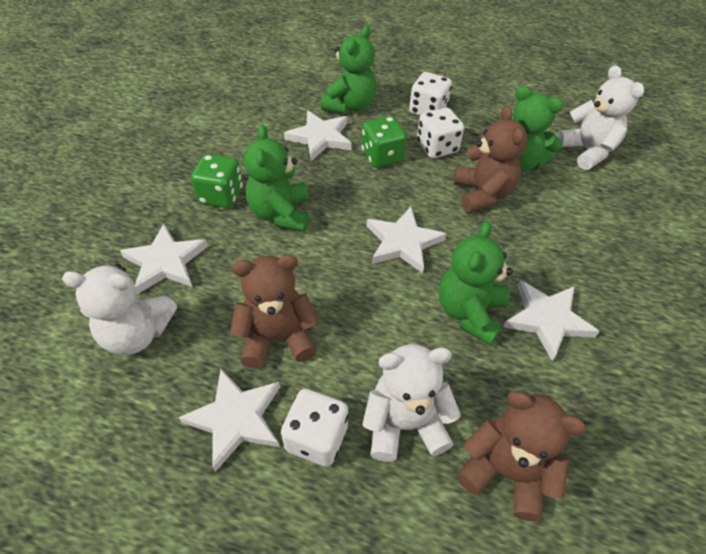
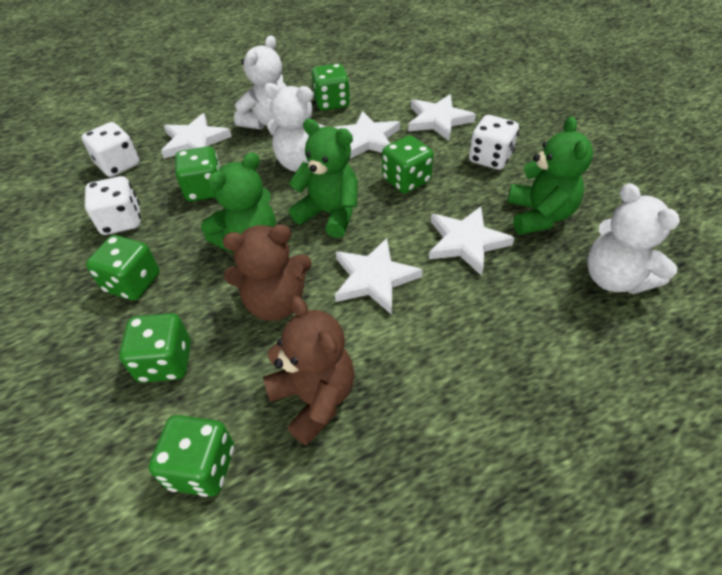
brown teddy bear: 3 -> 2
green dice: 2 -> 6
green teddy bear: 4 -> 3

